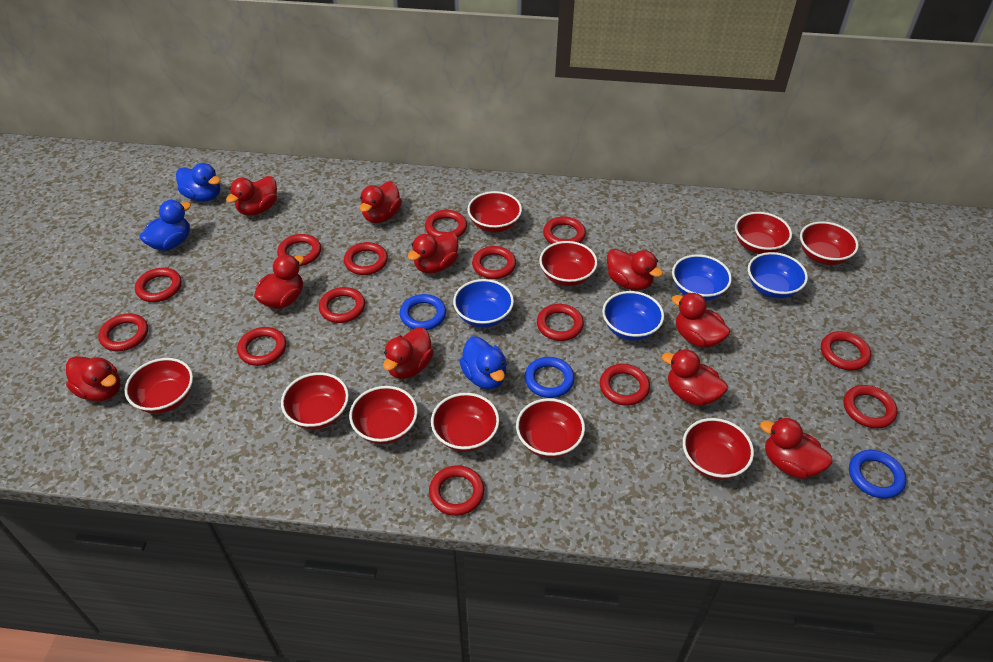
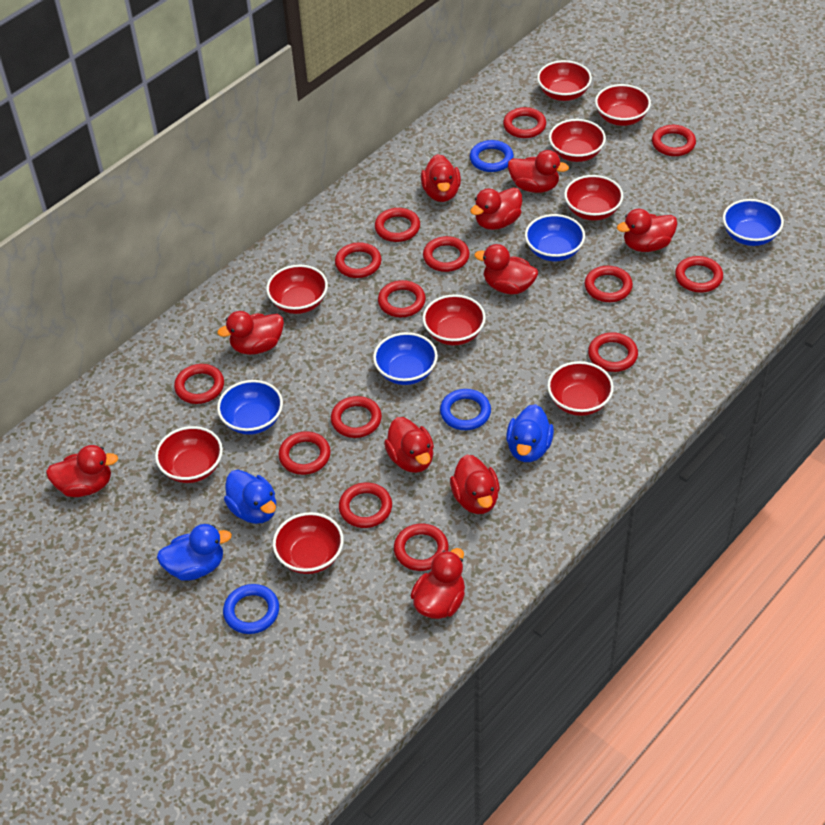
red bowl: 10 -> 9

